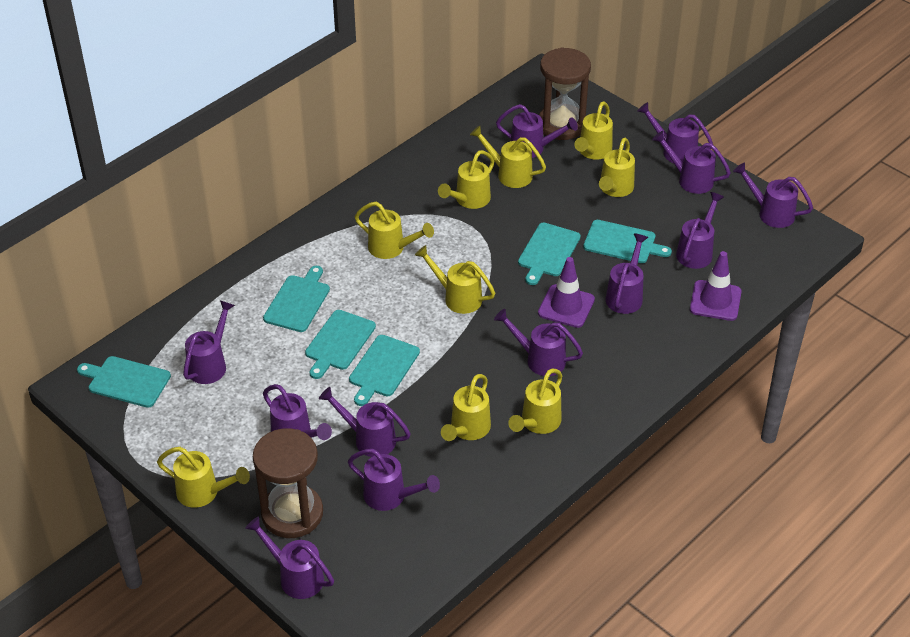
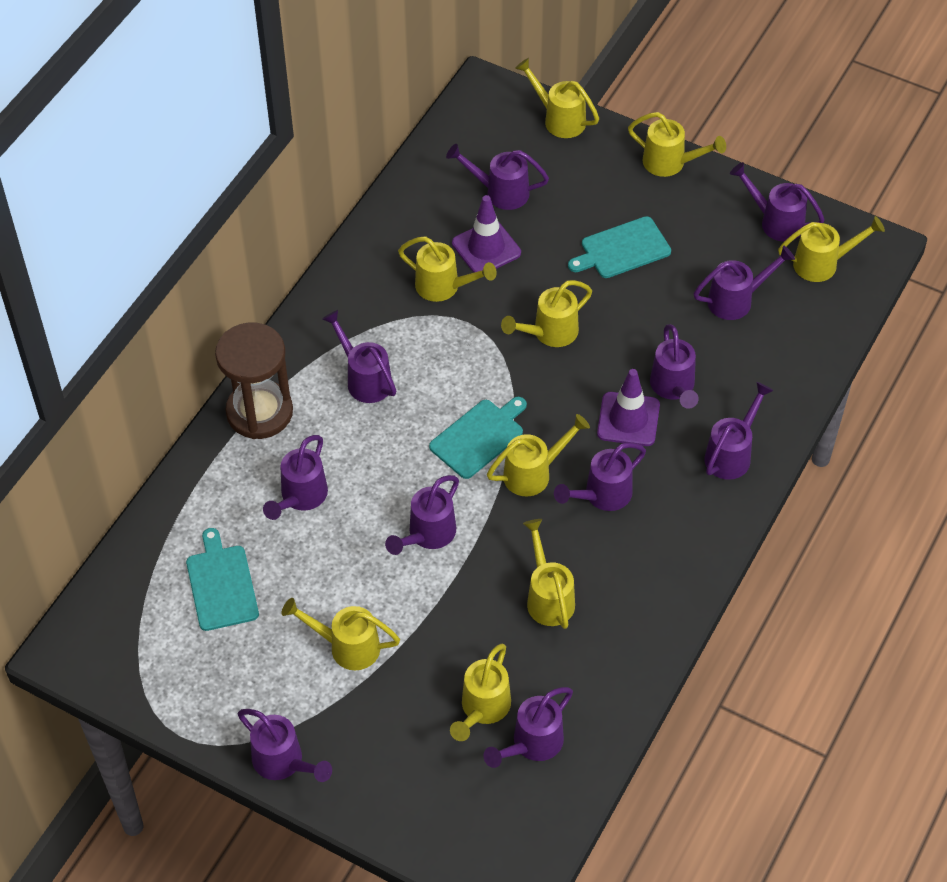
brown hourglass: 2 -> 1
purple watering can: 12 -> 11
turquoise cutting board: 6 -> 3

